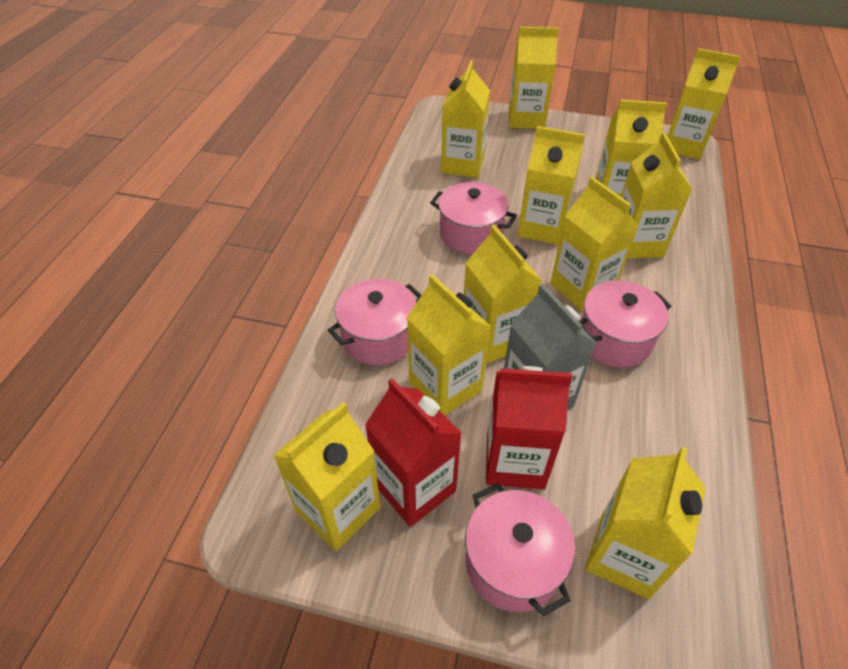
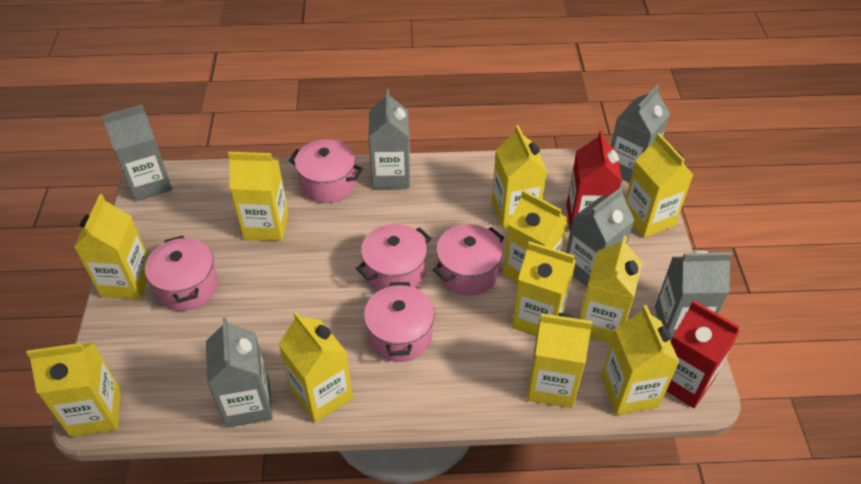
grey carton: 1 -> 6
pink pot: 4 -> 5

